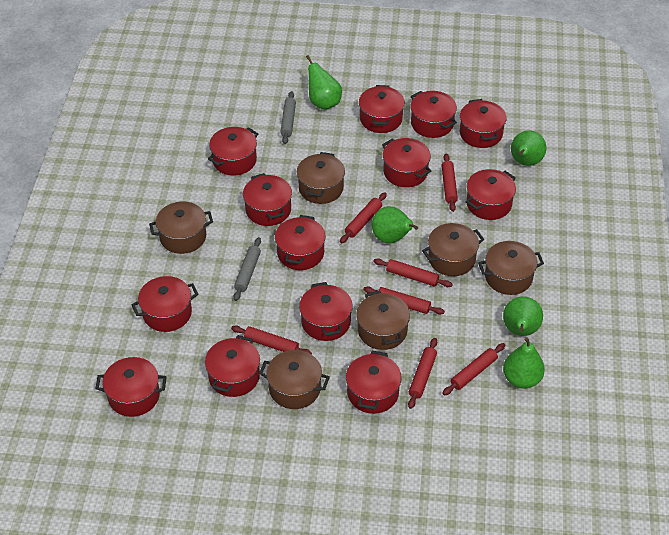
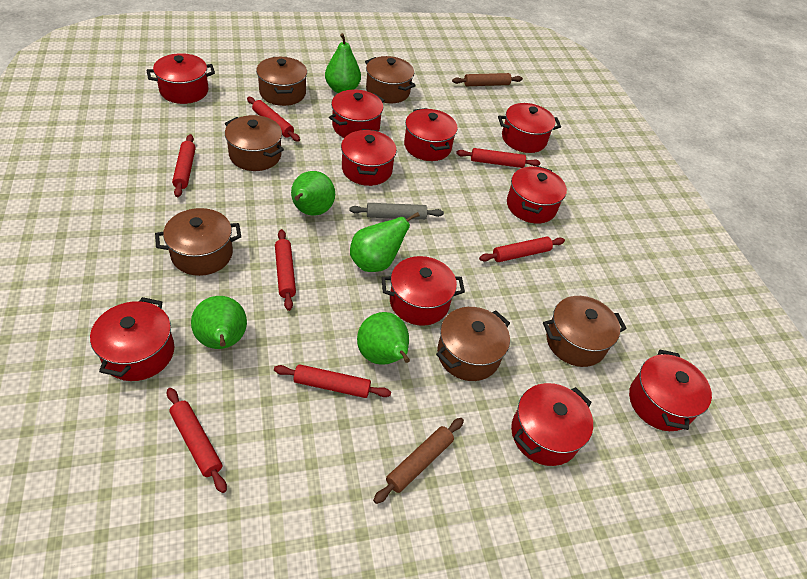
brown rolling pin: 0 -> 2
grey rolling pin: 2 -> 1
red pot: 13 -> 10

